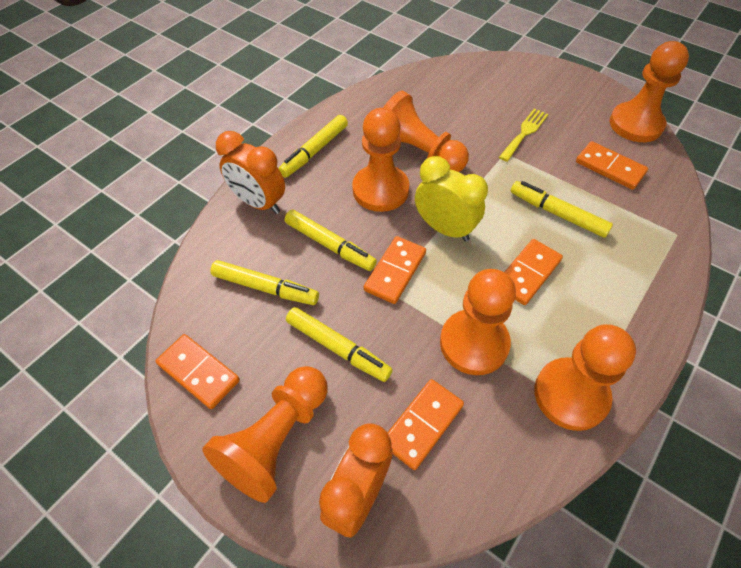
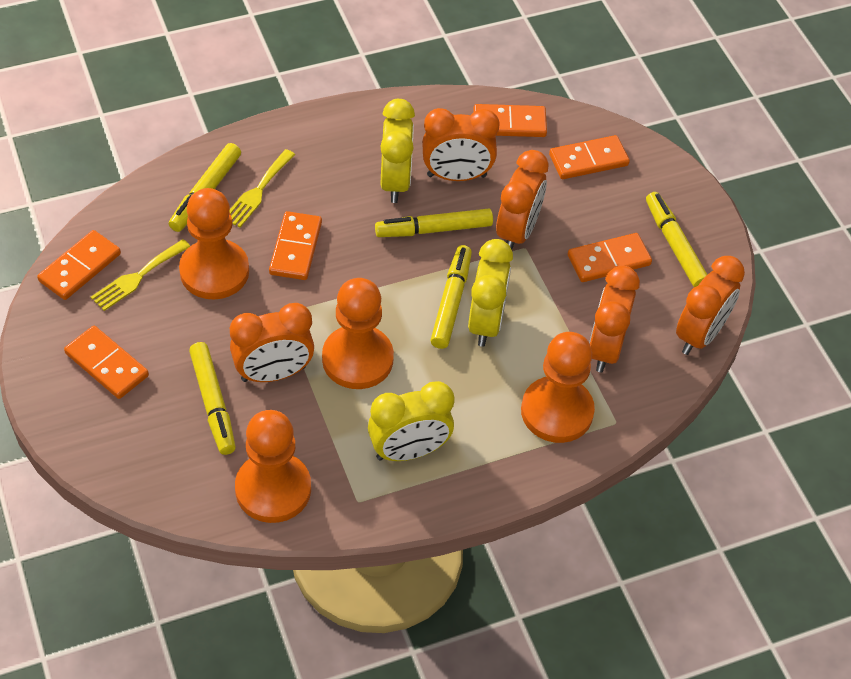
orange clock: 2 -> 5
orange domino: 5 -> 6
orange pawn: 6 -> 4
yellow clock: 1 -> 3
yellow fork: 1 -> 2

